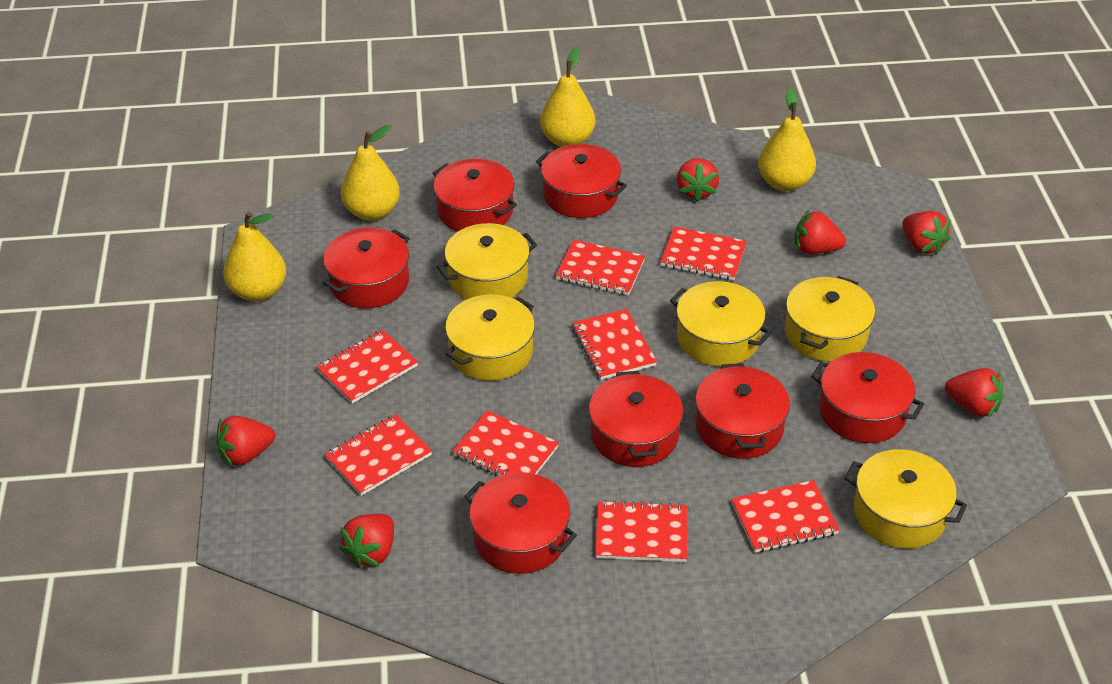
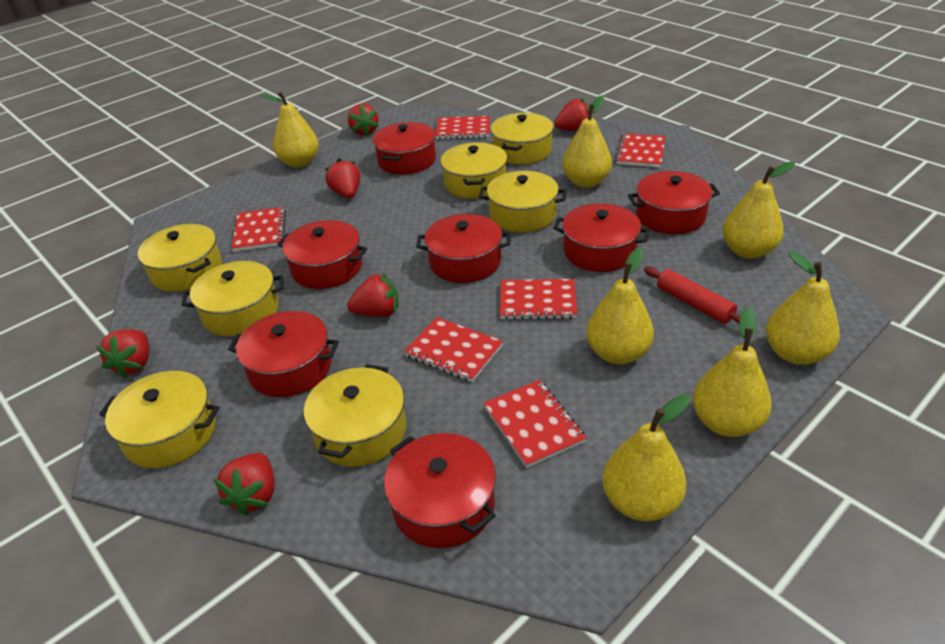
red notebook: 8 -> 6
red rolling pin: 0 -> 1
yellow pear: 4 -> 7
yellow pot: 5 -> 7

